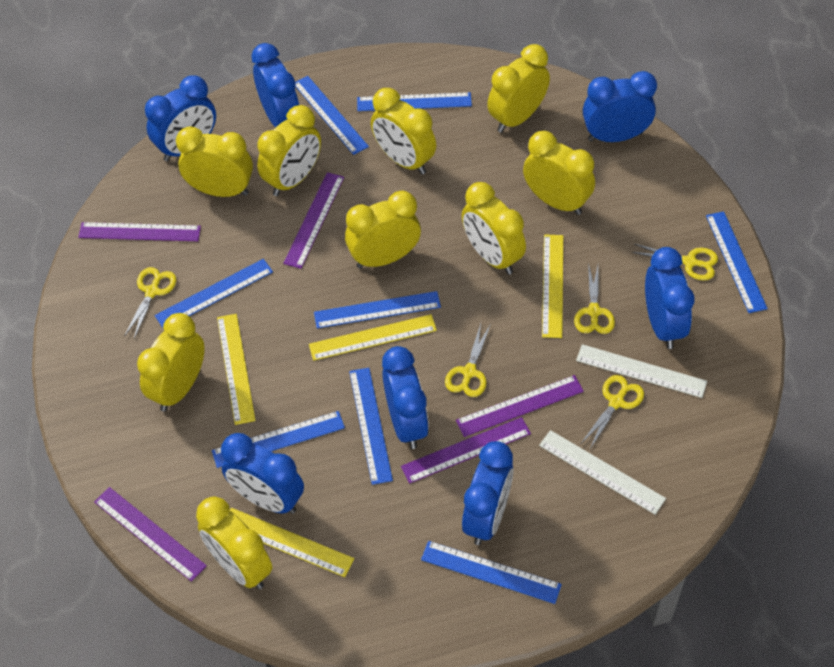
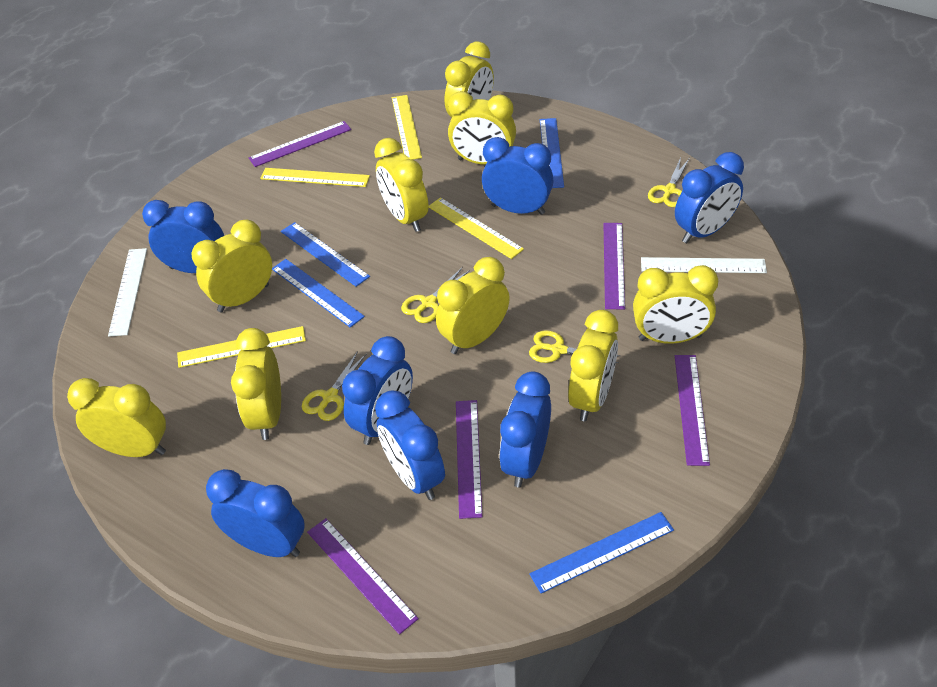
blue ruler: 8 -> 4
yellow scissors: 5 -> 4

